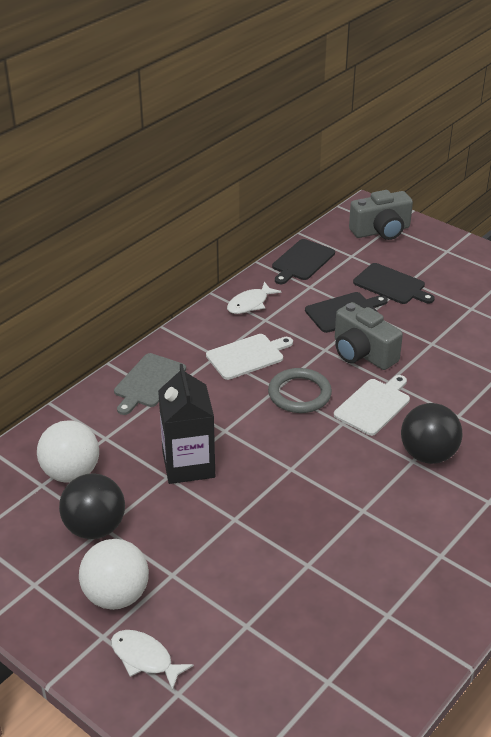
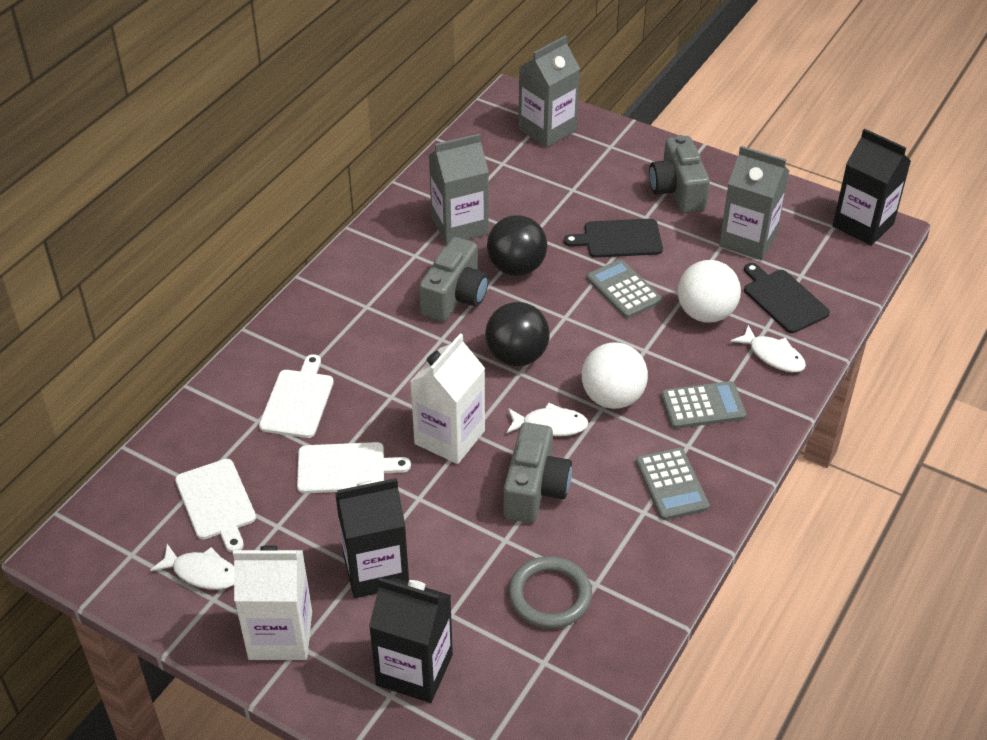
black carton: 1 -> 3
black cutting board: 3 -> 2
grey calculator: 0 -> 3
grey camera: 2 -> 3
grey carton: 0 -> 3
grey cutting board: 1 -> 0
white carton: 0 -> 2
white cutting board: 2 -> 3
white fish: 2 -> 3

